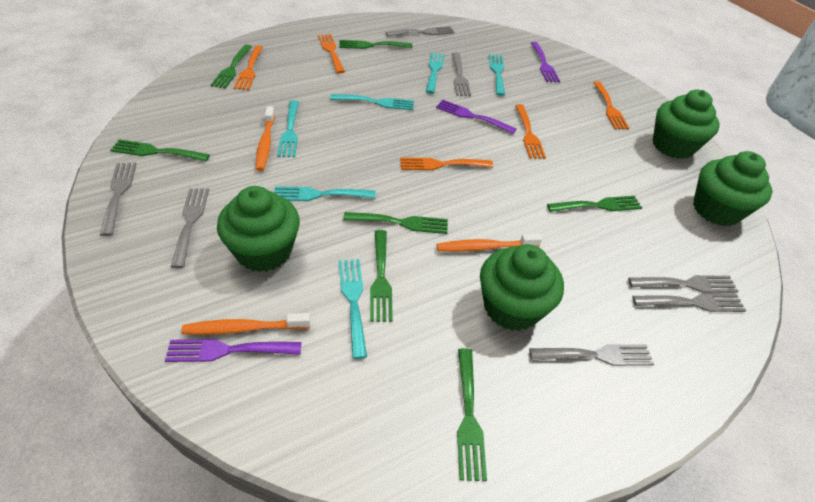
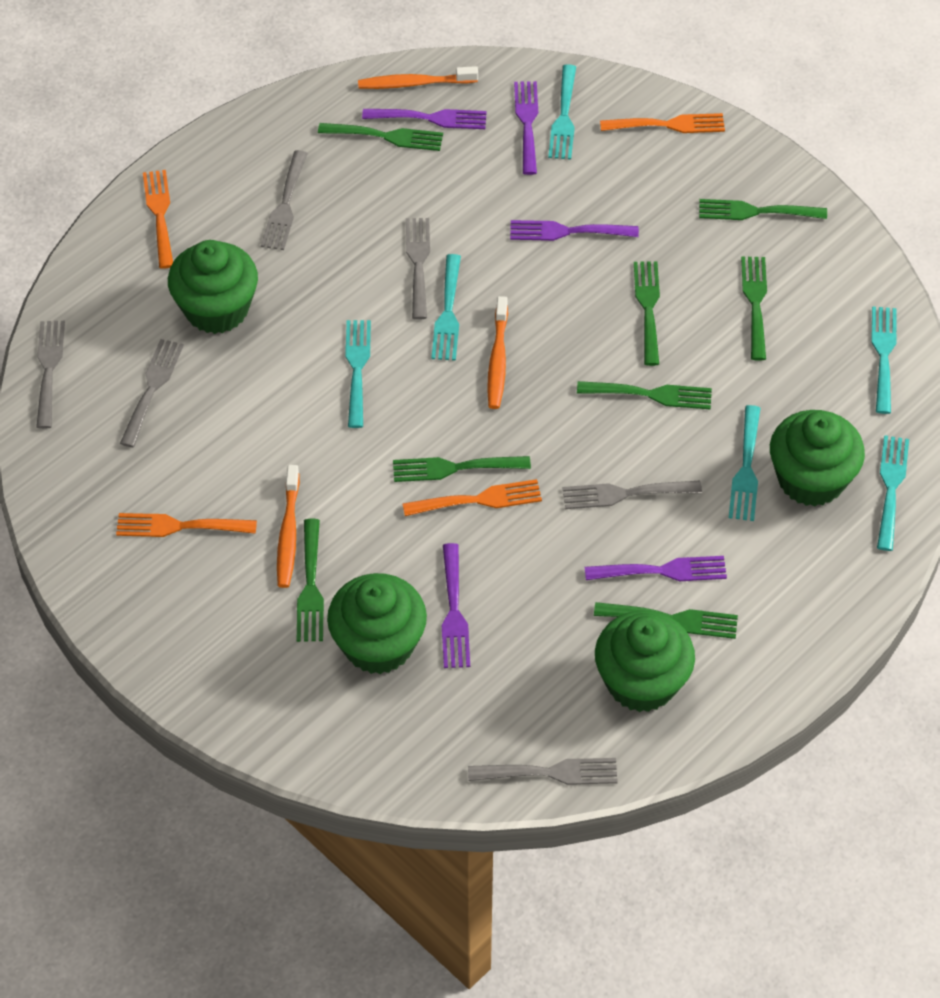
green fork: 7 -> 8
grey fork: 7 -> 6
orange fork: 5 -> 4
purple fork: 3 -> 5

